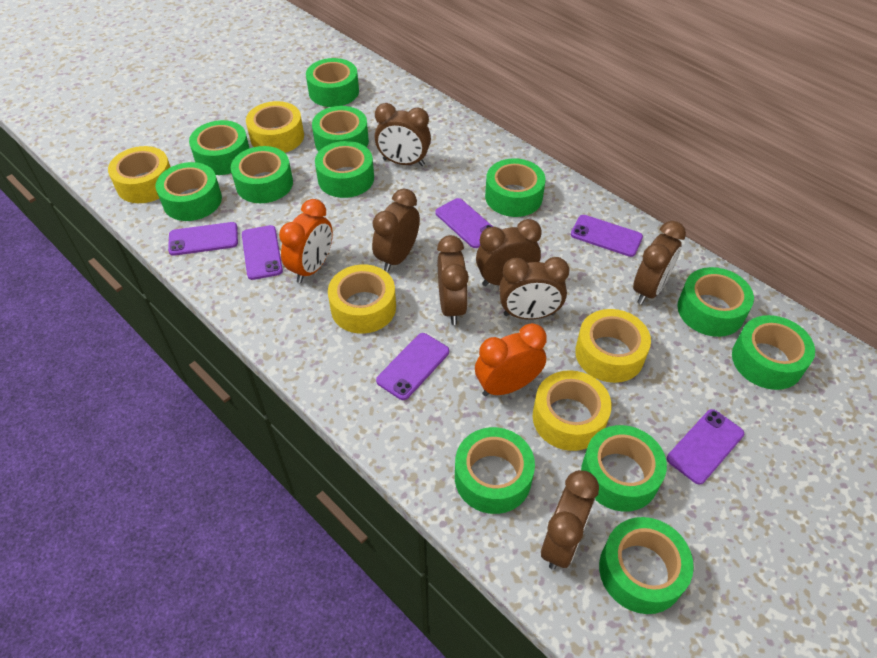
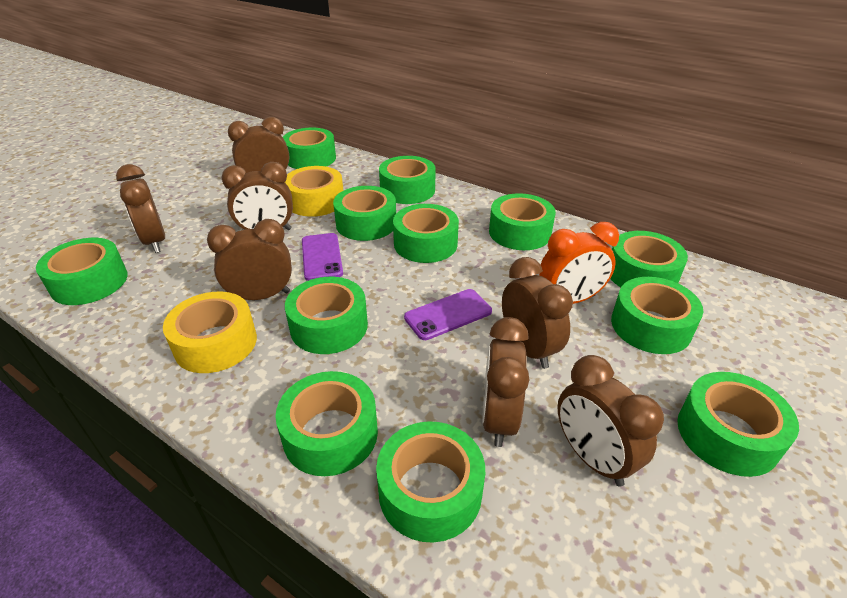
orange clock: 2 -> 1
purple phone: 6 -> 2
yellow tape: 5 -> 2

